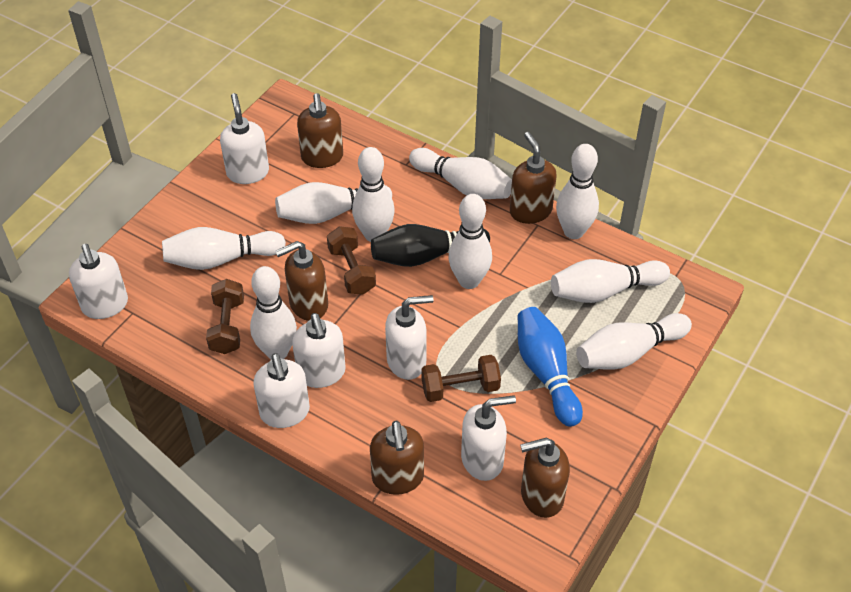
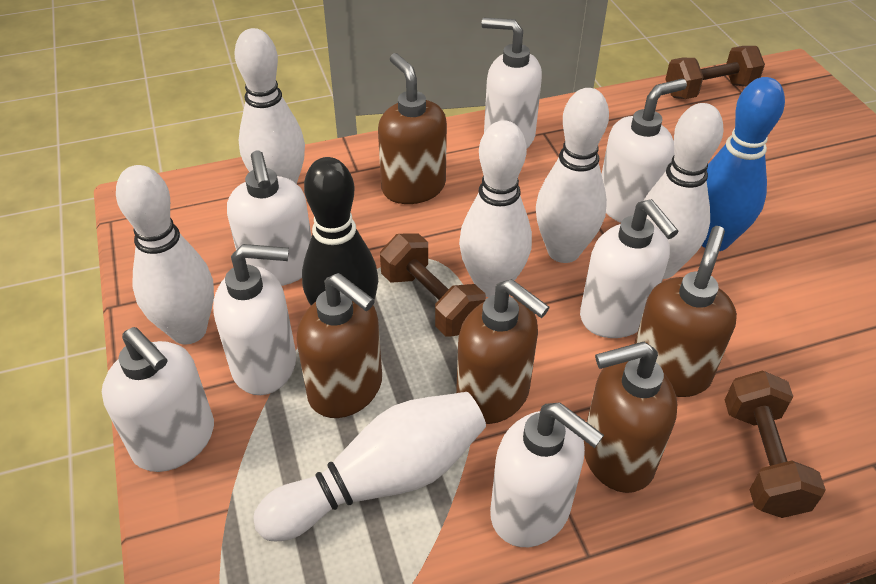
white bowling pin: 9 -> 6
white soap dispenser: 6 -> 7

